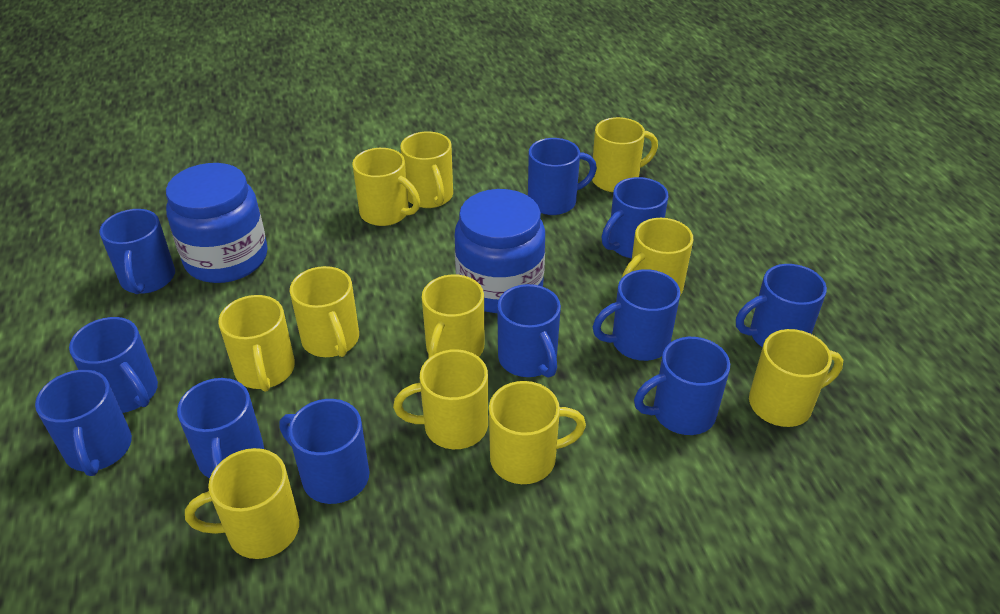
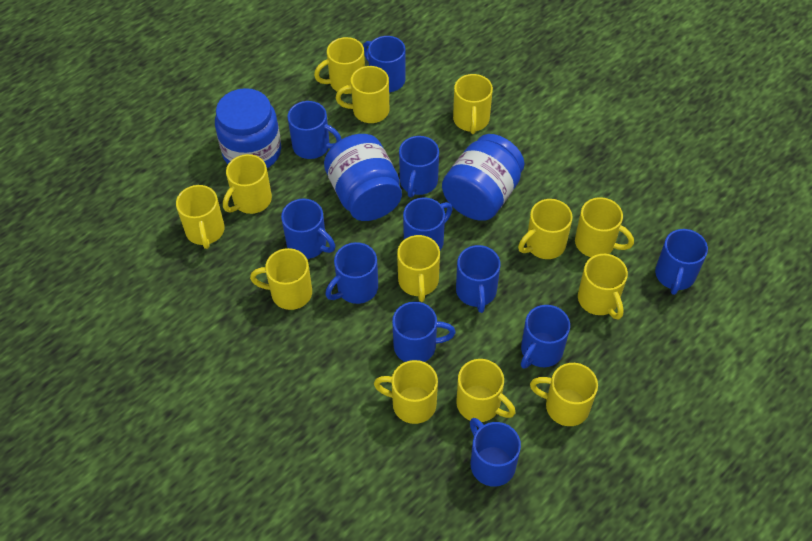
blue jar: 2 -> 3
yellow mug: 11 -> 13

